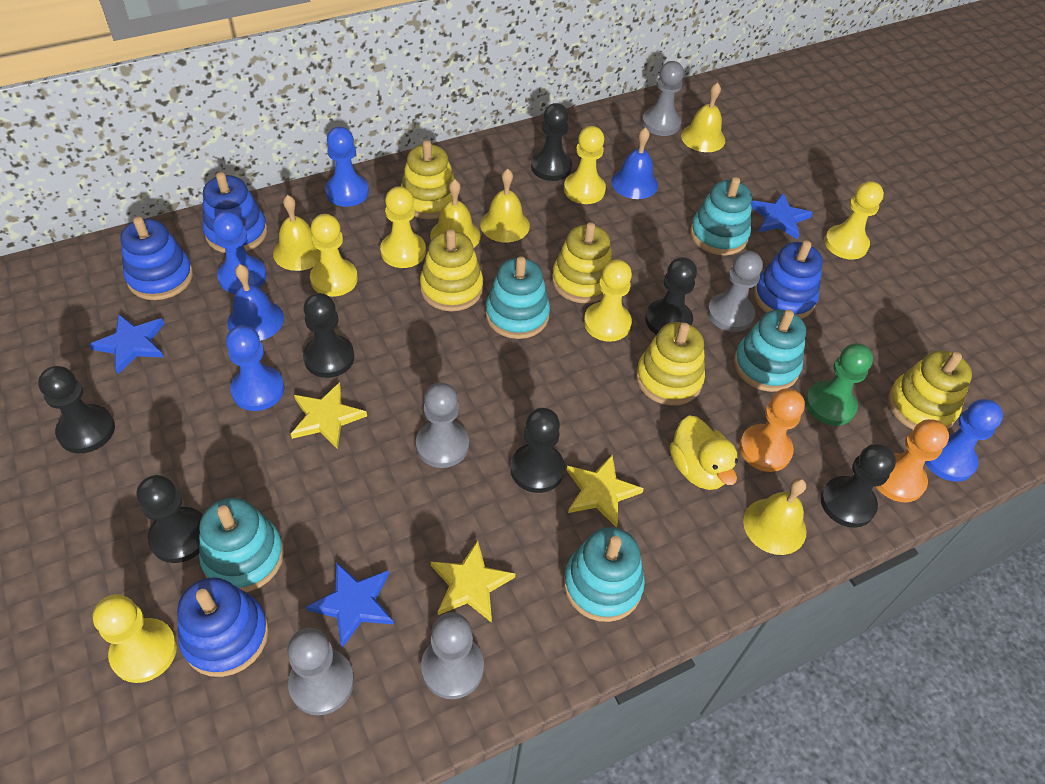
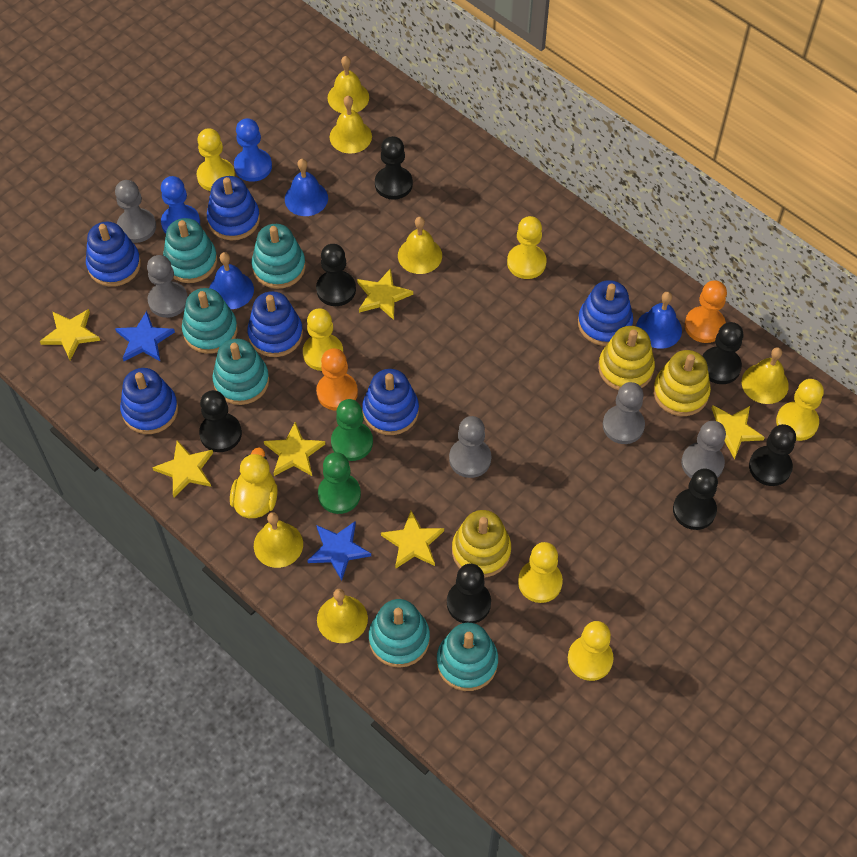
blue bell: 2 -> 3
blue pawn: 4 -> 2
blue stacking toy: 4 -> 6
blue star: 3 -> 2
green pawn: 1 -> 2
turquoise stacking toy: 5 -> 6
yellow bell: 5 -> 6
yellow stacking toy: 5 -> 3
yellow star: 3 -> 6

